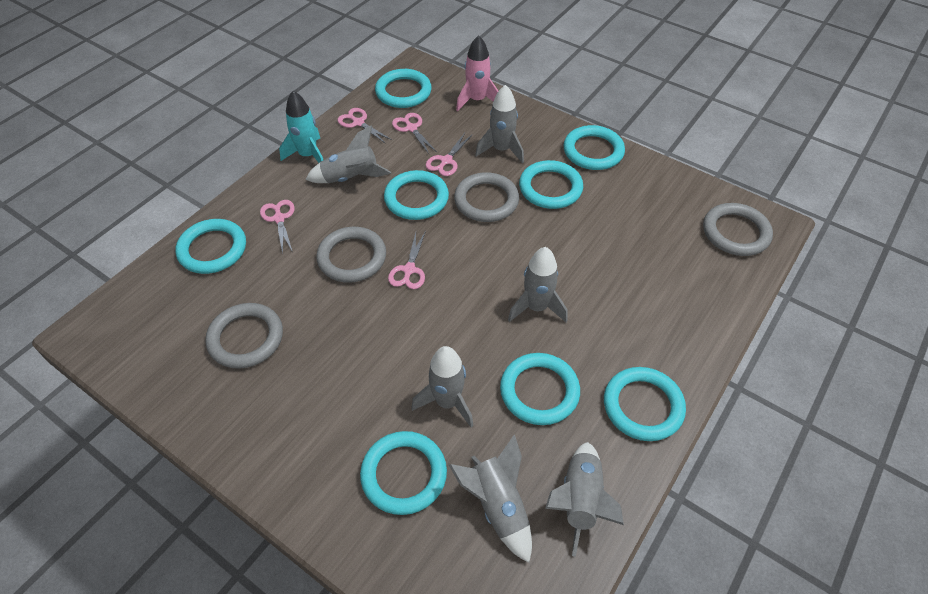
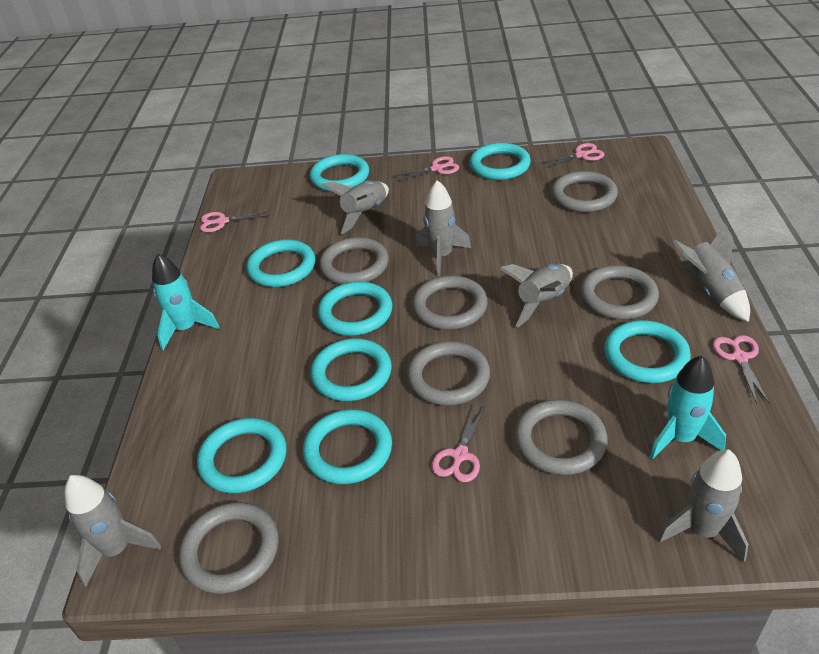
grey ring: 4 -> 7
pink rocket: 1 -> 0
turquoise rocket: 1 -> 2

